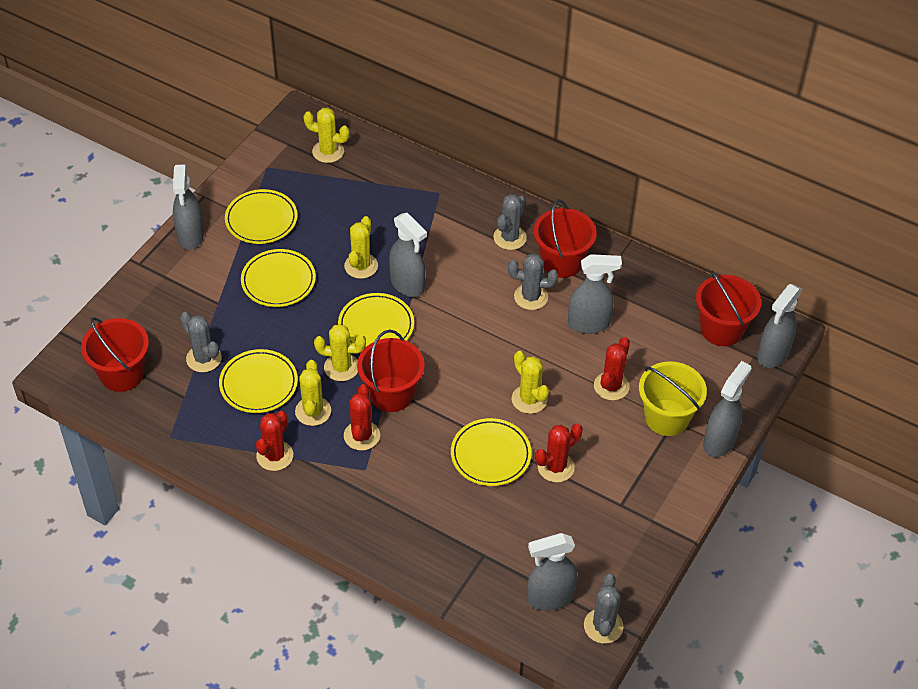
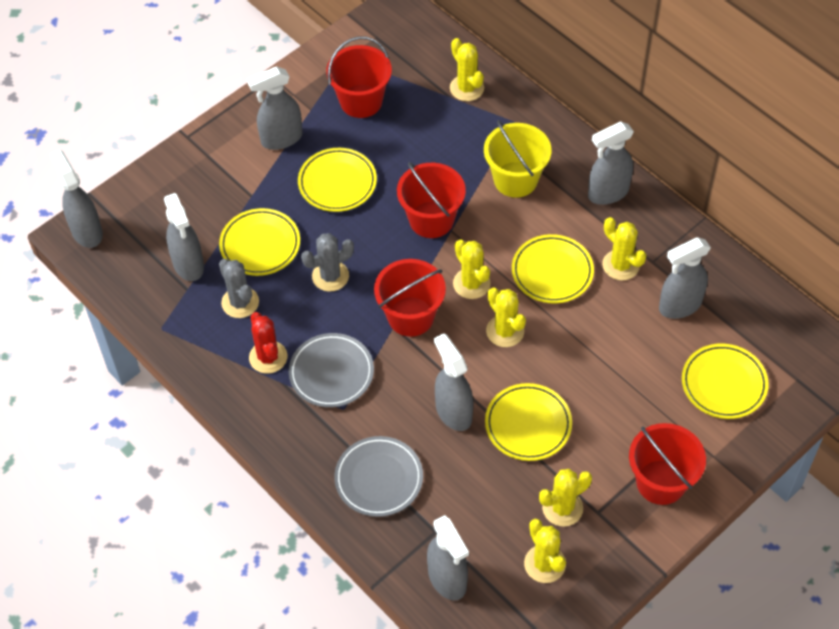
grey cactus: 4 -> 2
grey plate: 0 -> 2
grey spray bottle: 6 -> 7
red cactus: 4 -> 1
yellow cactus: 5 -> 6

